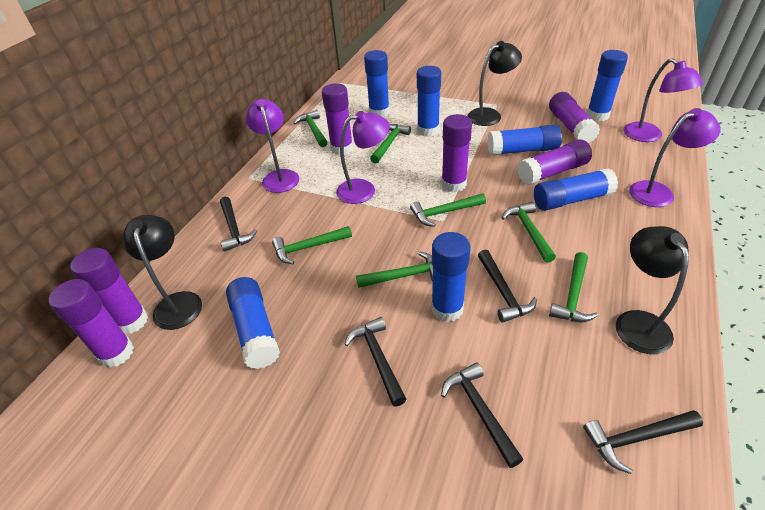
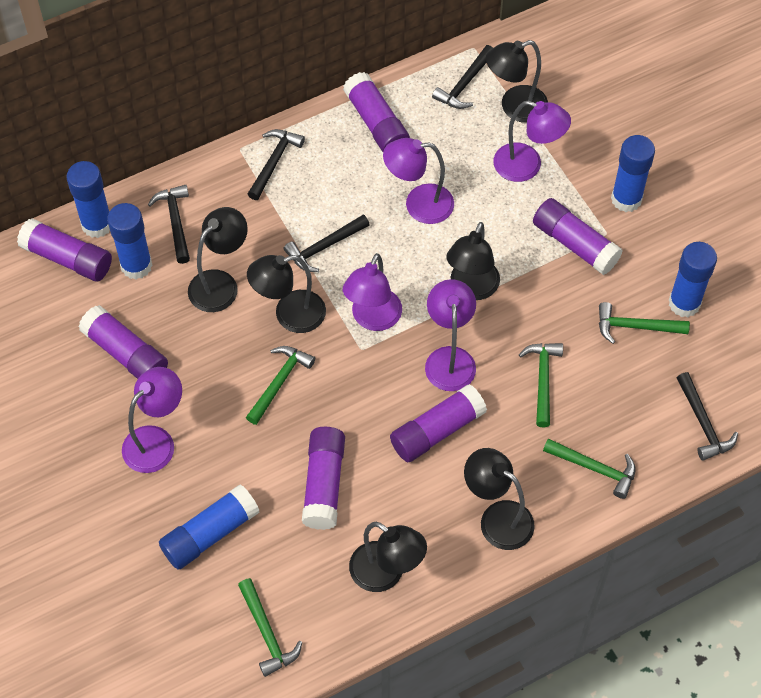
black lamp: 3 -> 6
blue glue stick: 7 -> 5
green hammer: 7 -> 5
purple lamp: 4 -> 5

